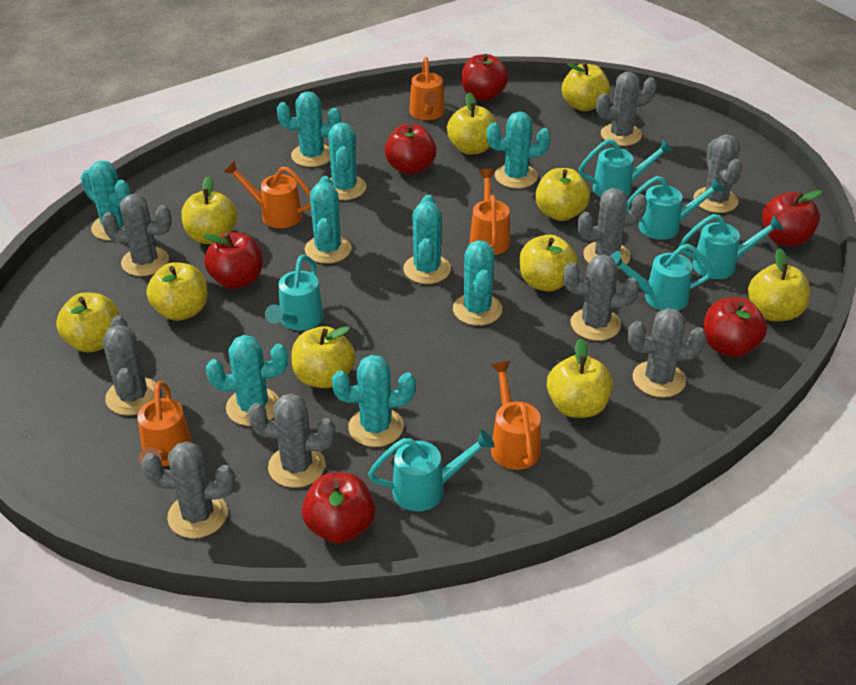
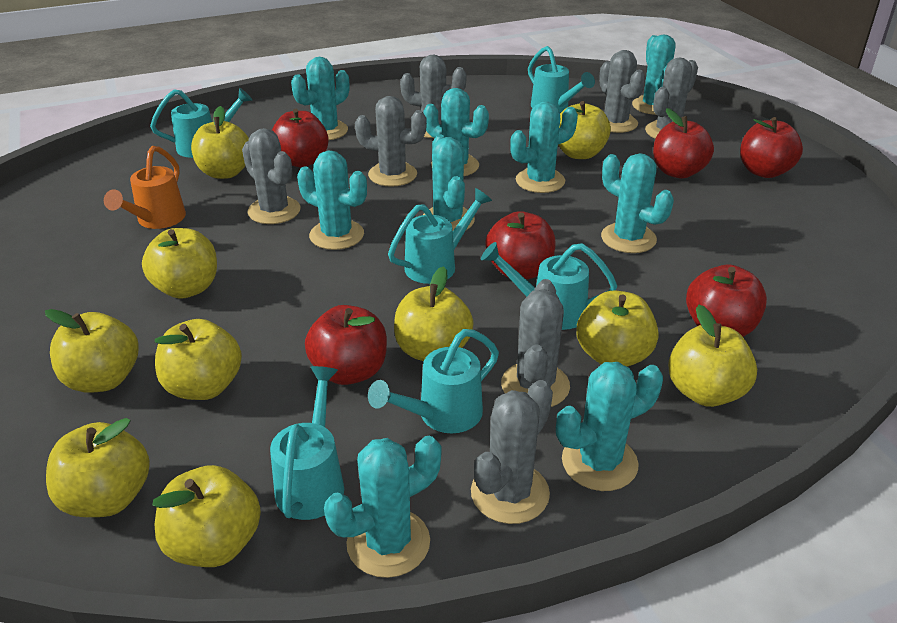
grey cactus: 9 -> 7
orange watering can: 5 -> 1

